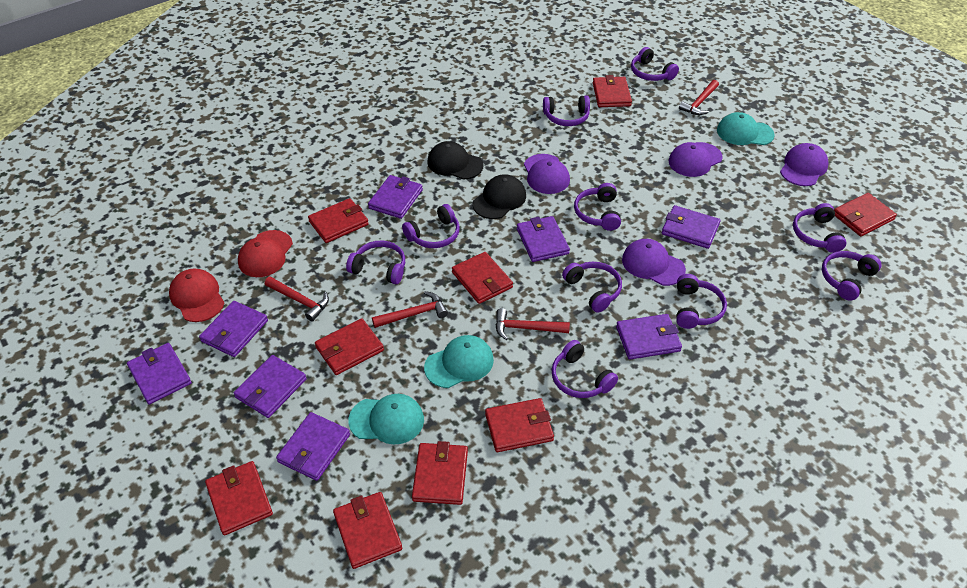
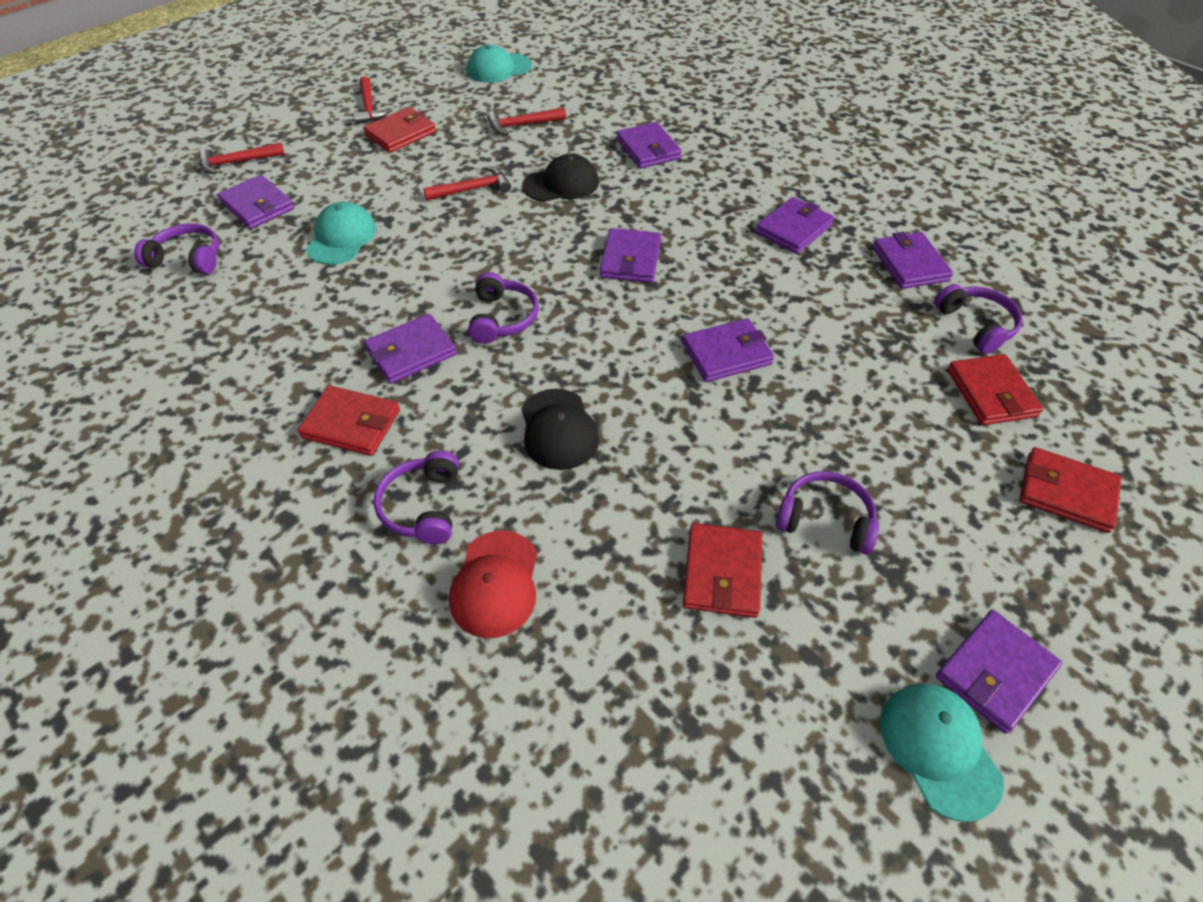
purple cap: 4 -> 0
purple headphones: 10 -> 5
red cap: 2 -> 1
red wallet: 9 -> 5

